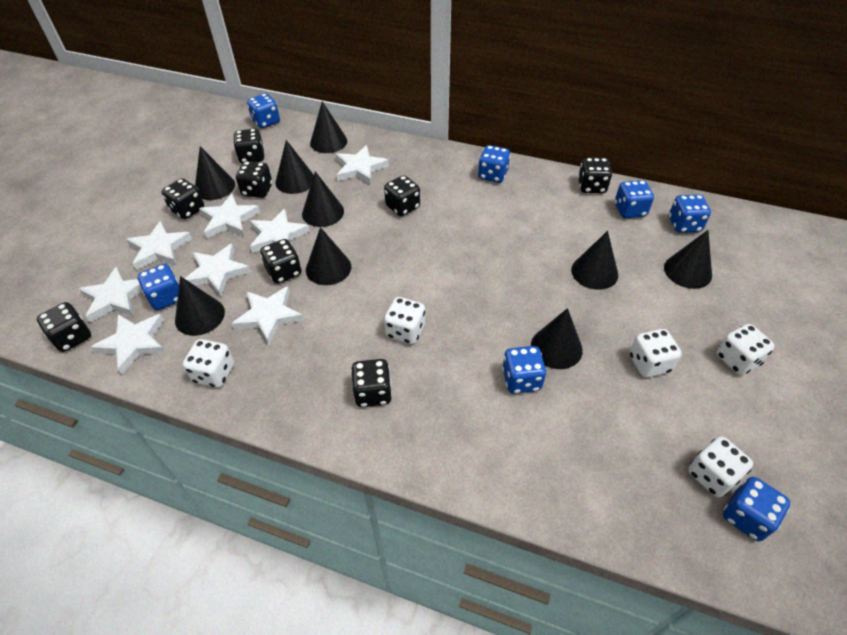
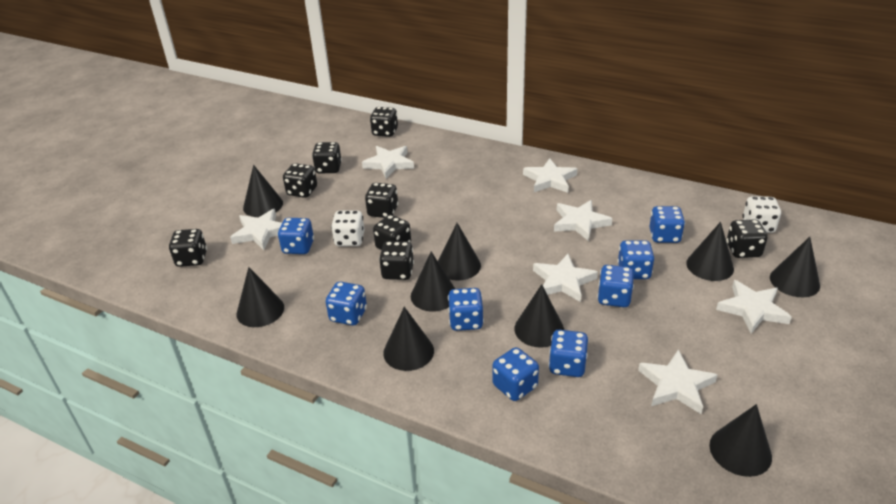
blue dice: 7 -> 8
white dice: 5 -> 2
white star: 8 -> 7

